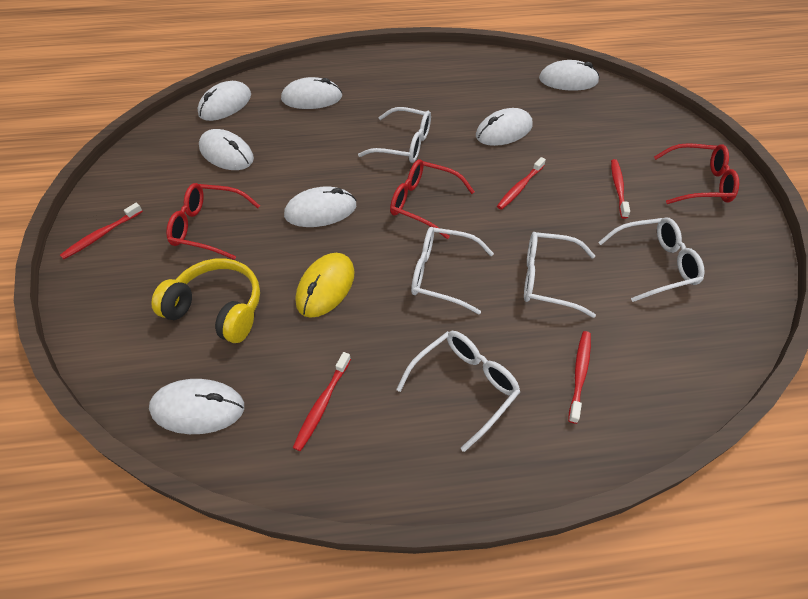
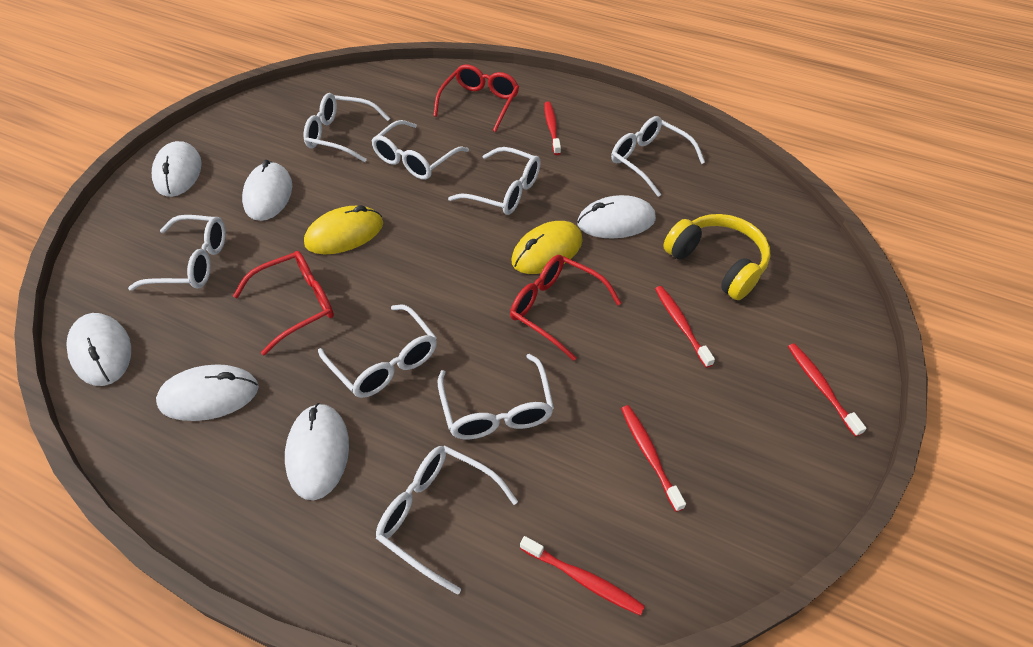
white glasses: 5 -> 8
white mouse: 7 -> 6
yellow mouse: 1 -> 2

